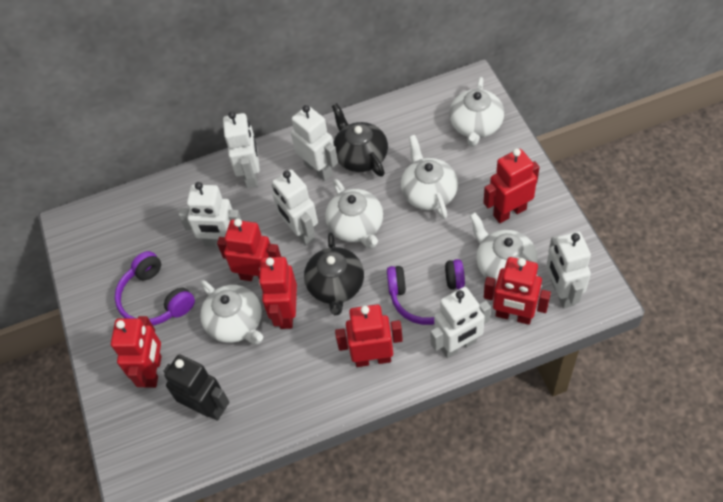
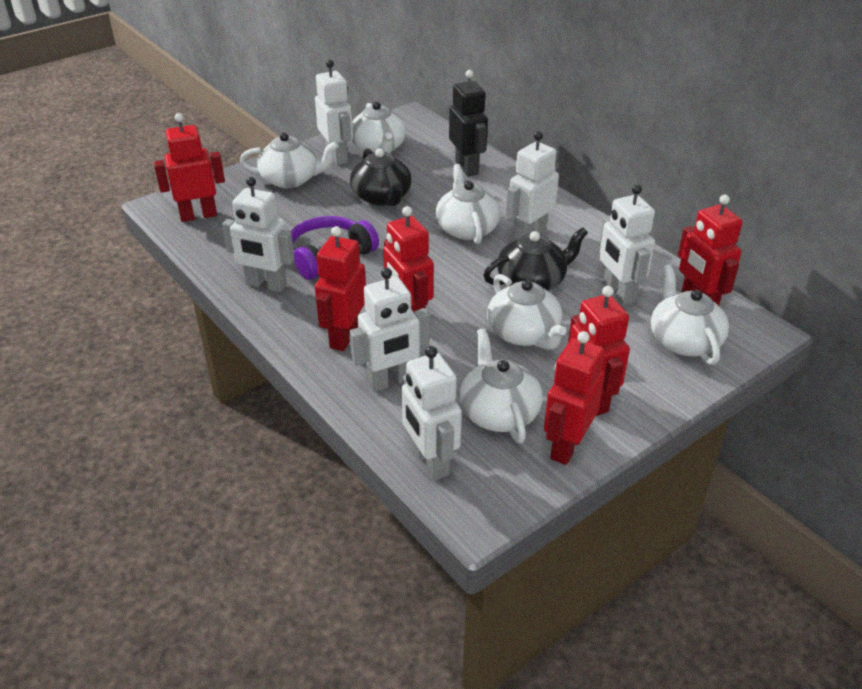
purple headphones: 2 -> 1
white teapot: 5 -> 6

